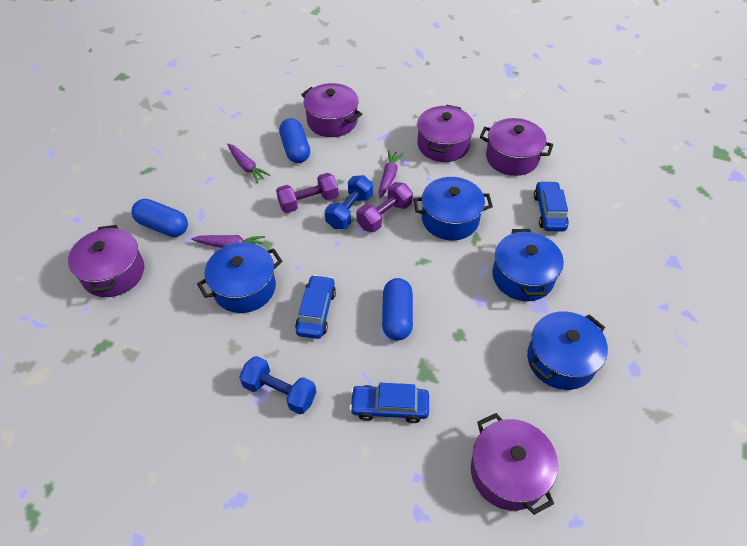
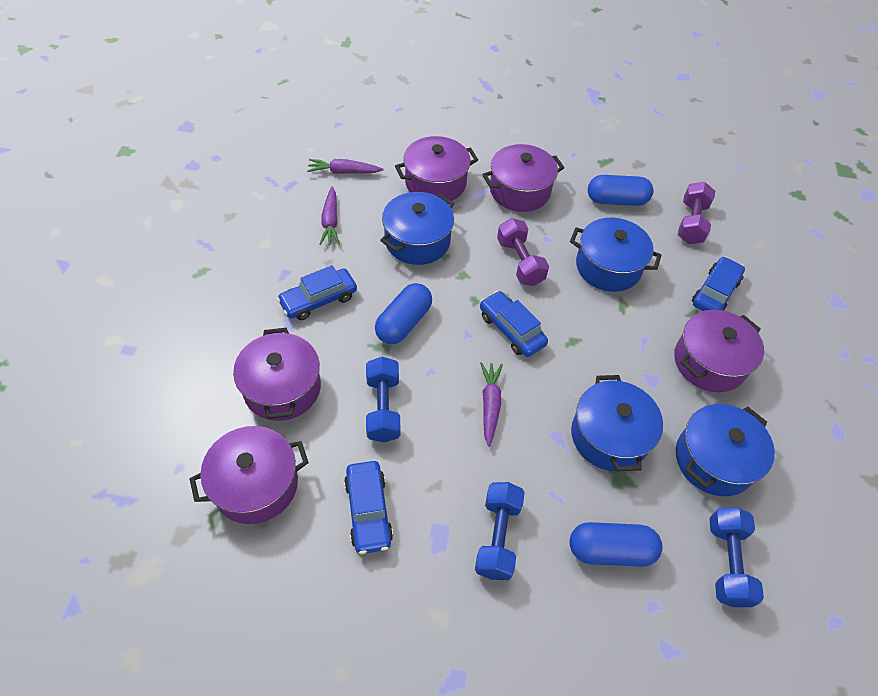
blue car: 3 -> 4
blue dumbbell: 2 -> 3

